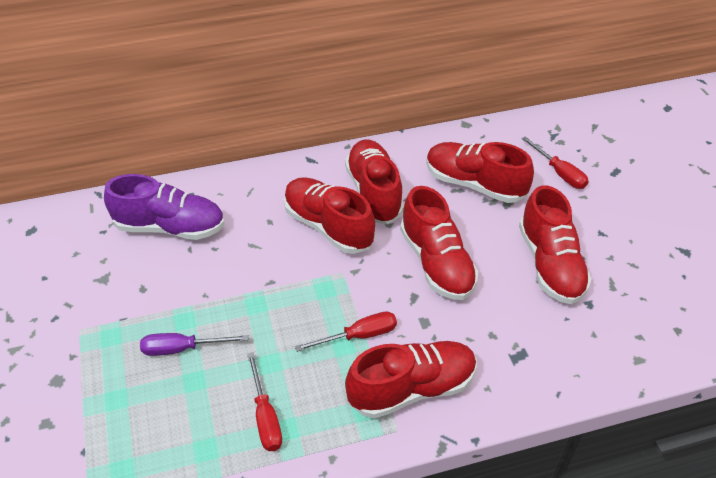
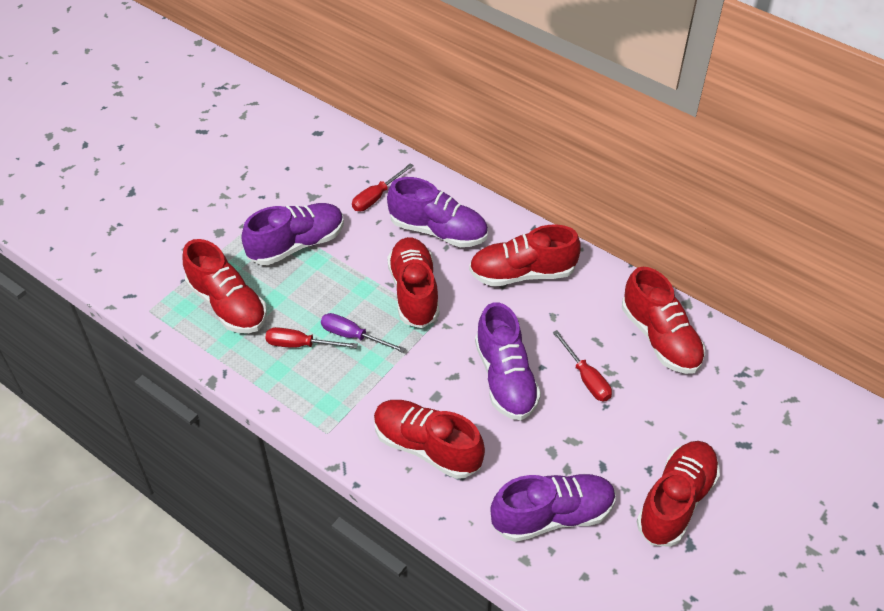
purple shoe: 1 -> 4

